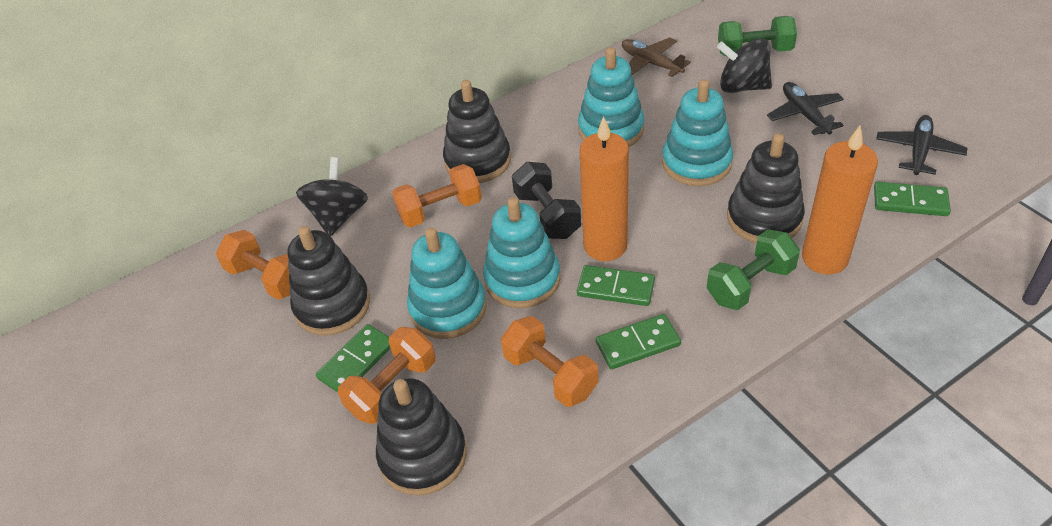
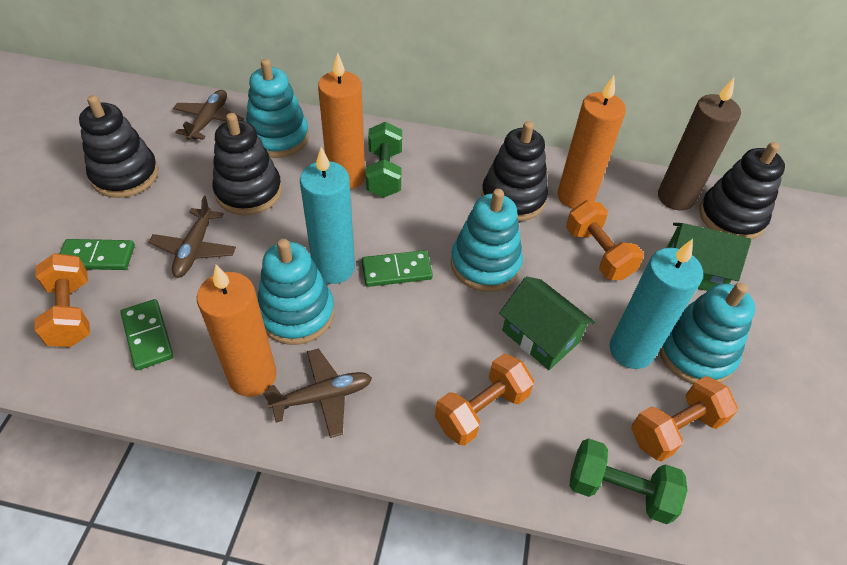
black dumbbell: 1 -> 0
black plane: 2 -> 0
black spinning top: 2 -> 0
brown candle: 0 -> 1
brown plane: 1 -> 3
green domino: 4 -> 3
green house: 0 -> 2
orange candle: 2 -> 3
turquoise candle: 0 -> 2

